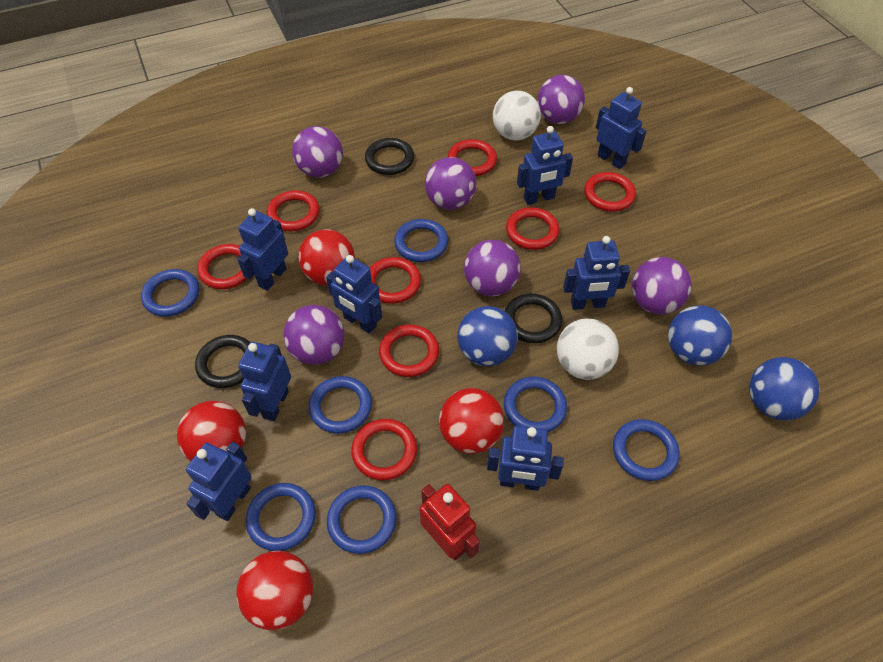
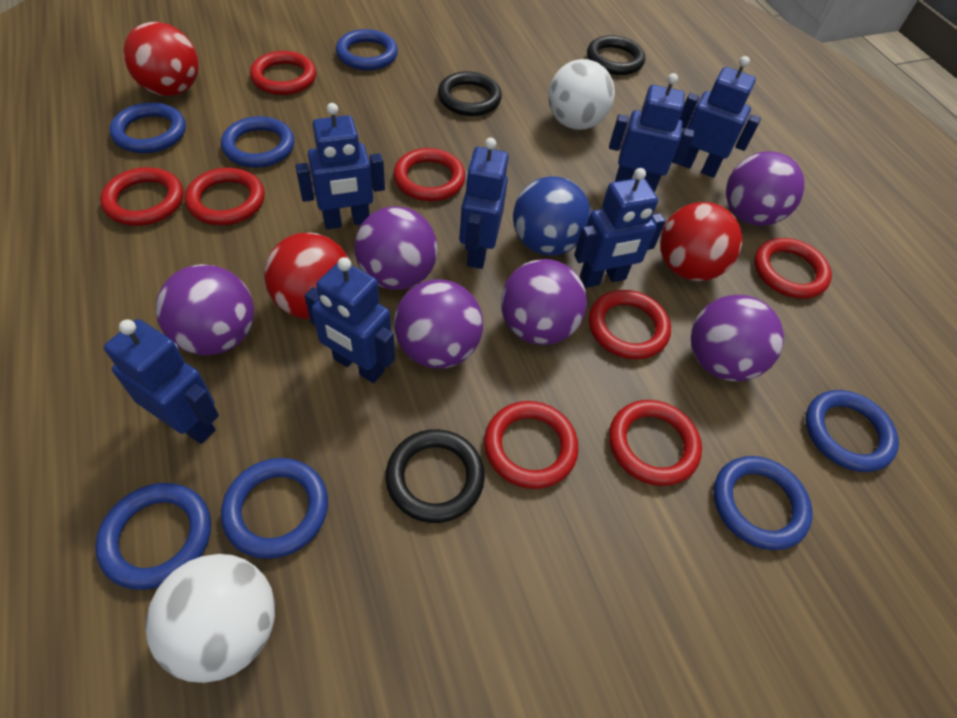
blue ball: 3 -> 1
blue robot: 8 -> 7
red ball: 4 -> 3
red robot: 1 -> 0

